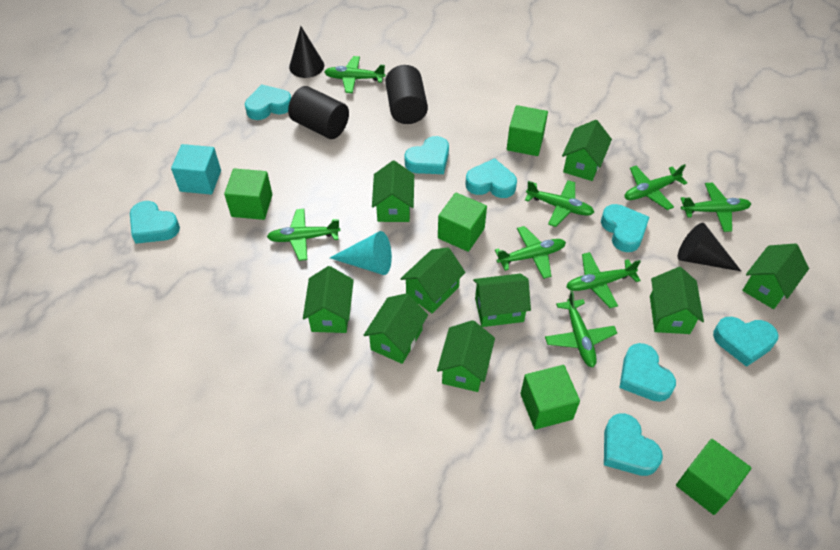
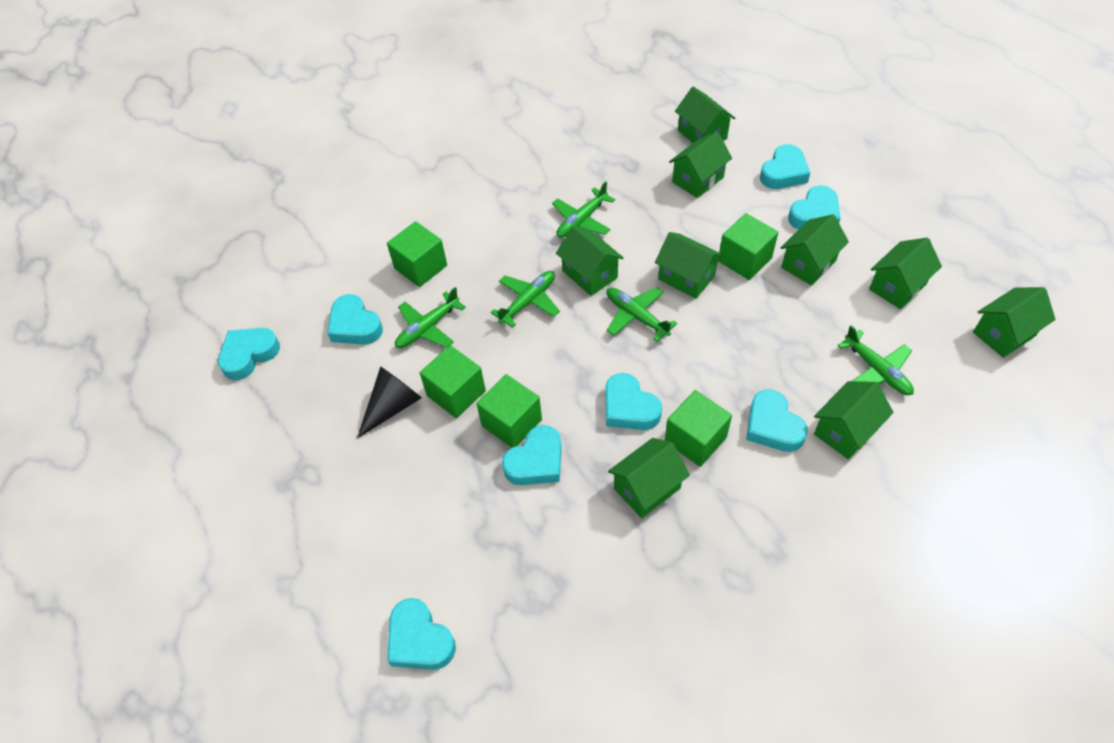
black cone: 2 -> 1
black cylinder: 2 -> 0
green plane: 8 -> 5
turquoise cone: 1 -> 0
turquoise cube: 1 -> 0

